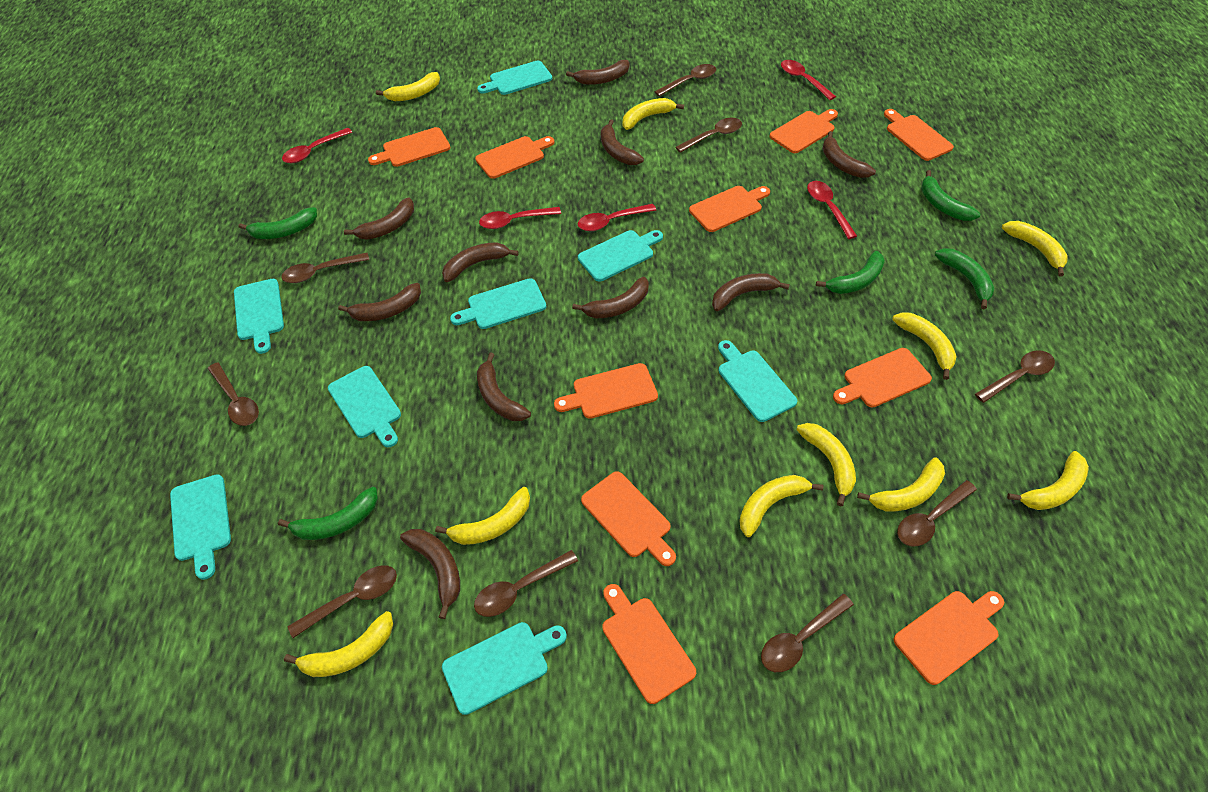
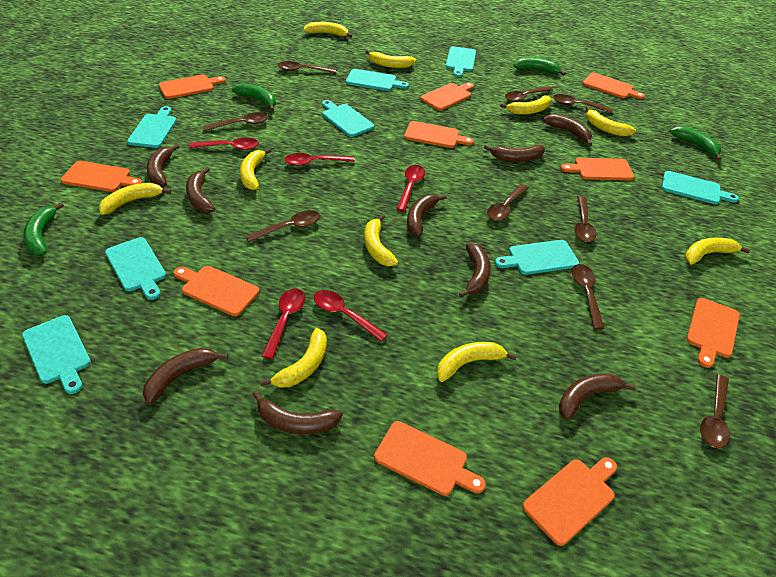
brown banana: 10 -> 9
green banana: 5 -> 4

